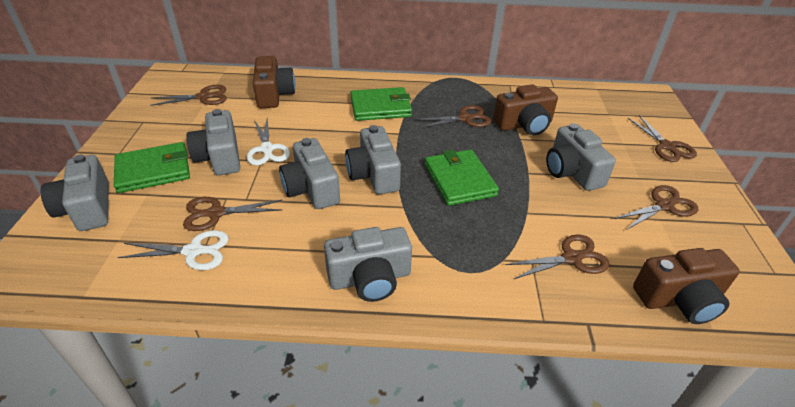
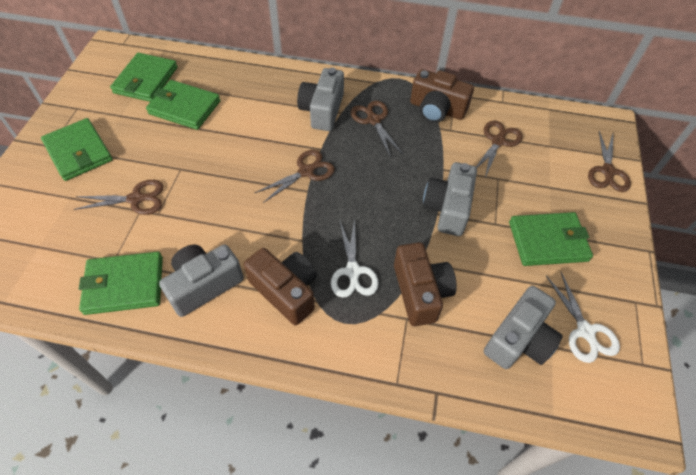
brown scissors: 6 -> 5
green wallet: 3 -> 5
grey camera: 6 -> 4

